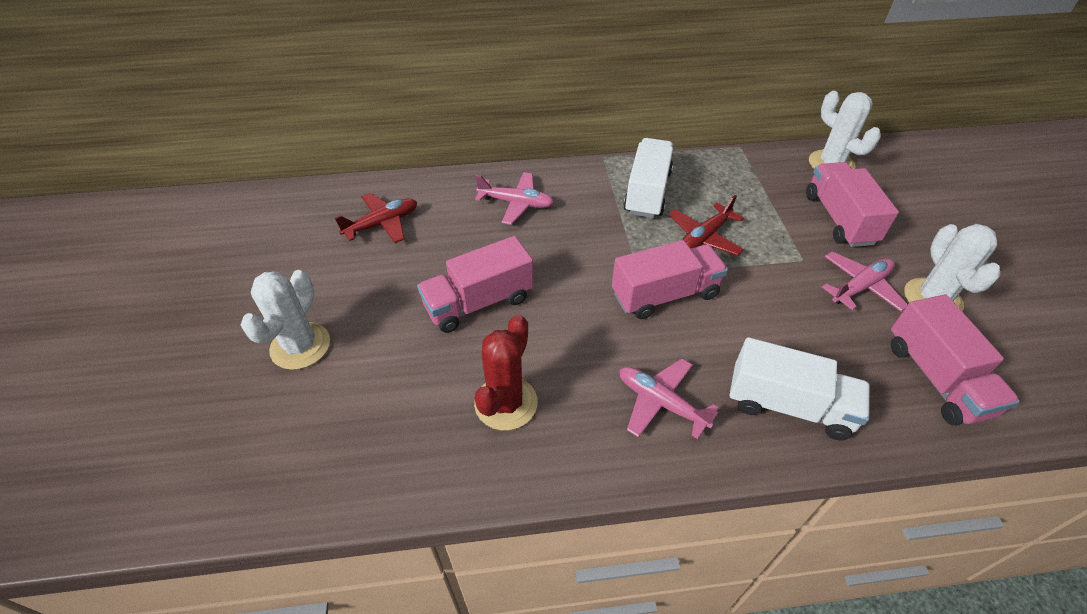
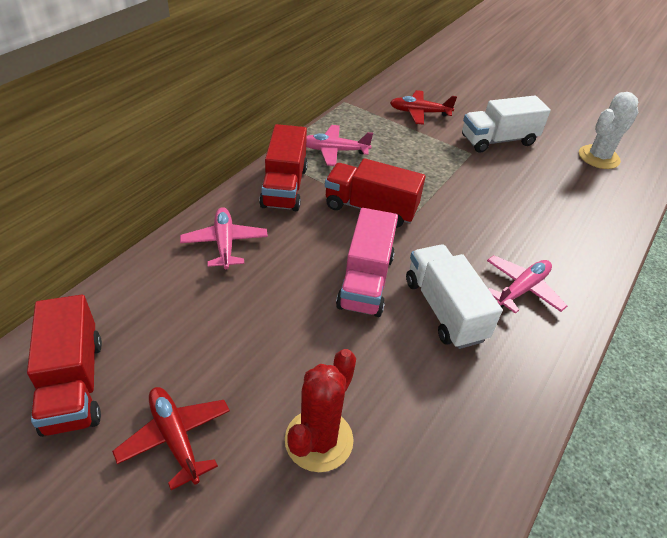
pink truck: 4 -> 1
red truck: 0 -> 3
white cactus: 3 -> 1

